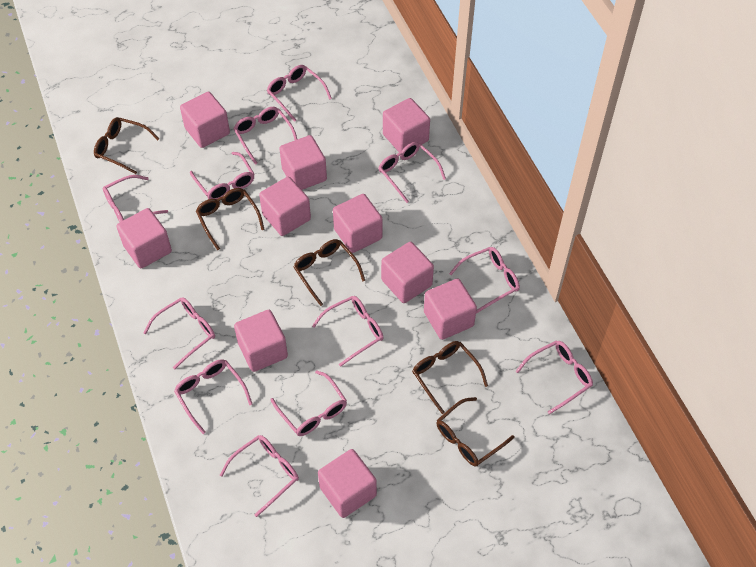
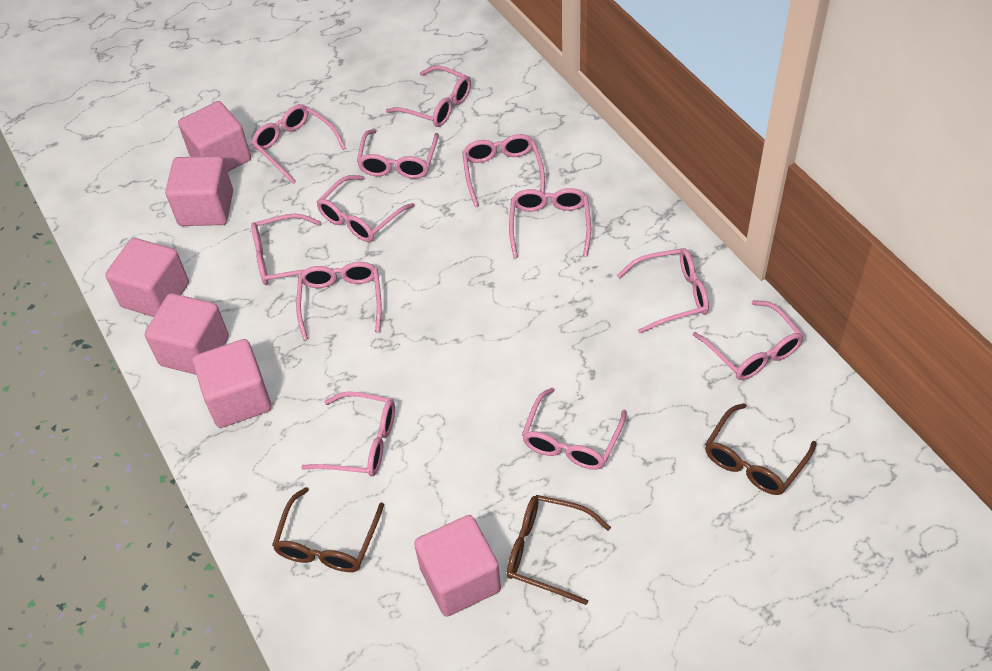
brown glasses: 5 -> 3
pink cube: 10 -> 6

